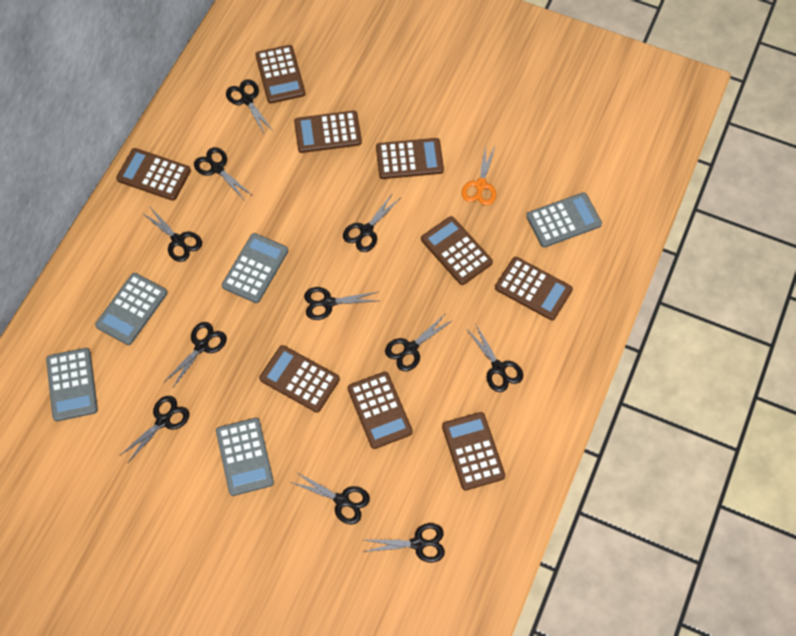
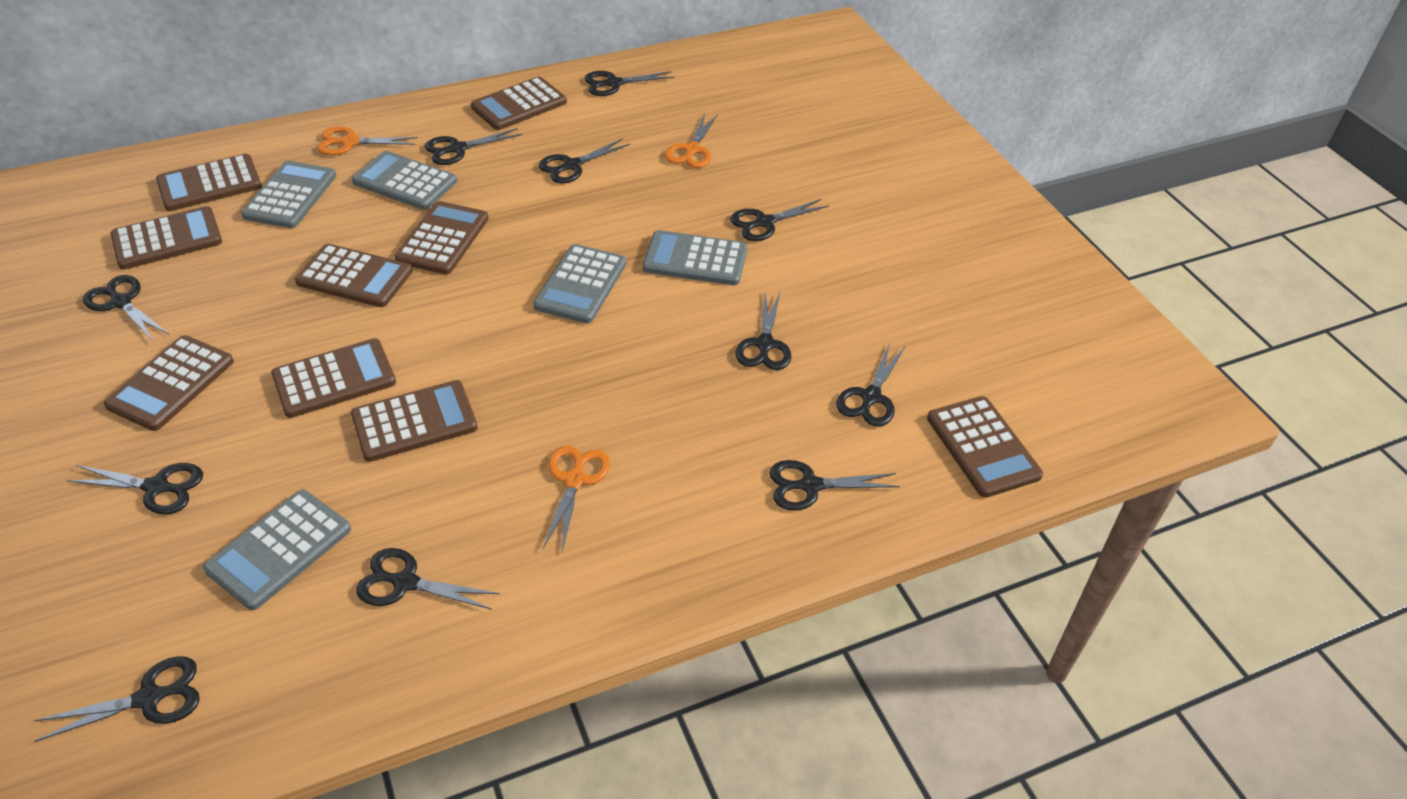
orange scissors: 1 -> 3

